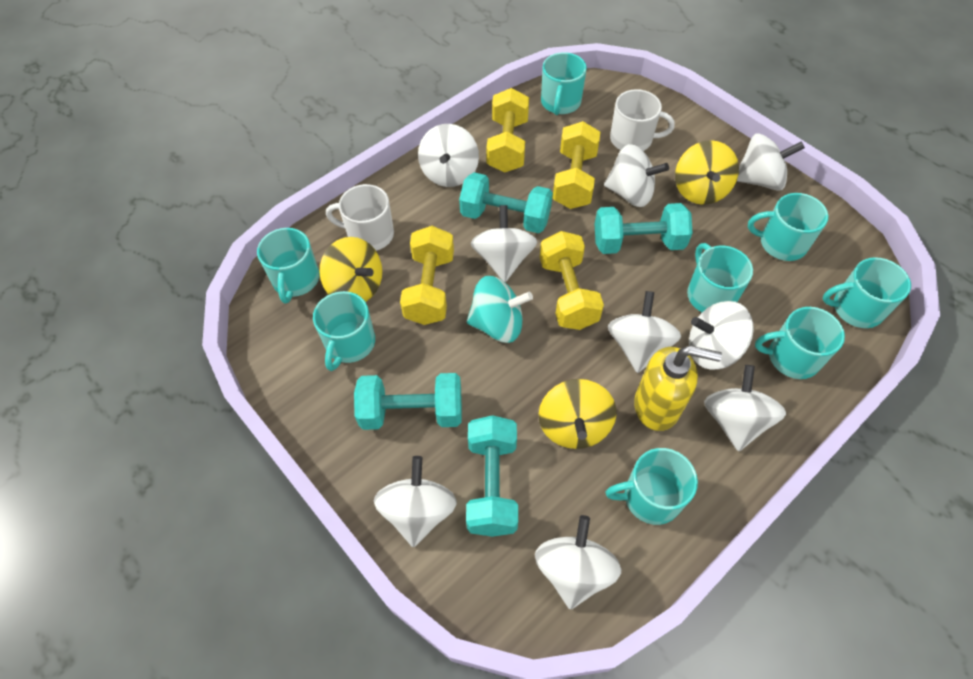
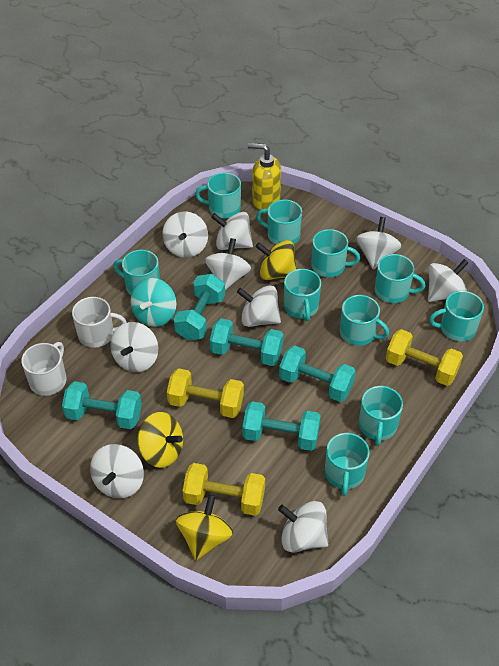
turquoise dumbbell: 4 -> 5
turquoise mug: 8 -> 10
yellow dumbbell: 4 -> 3

